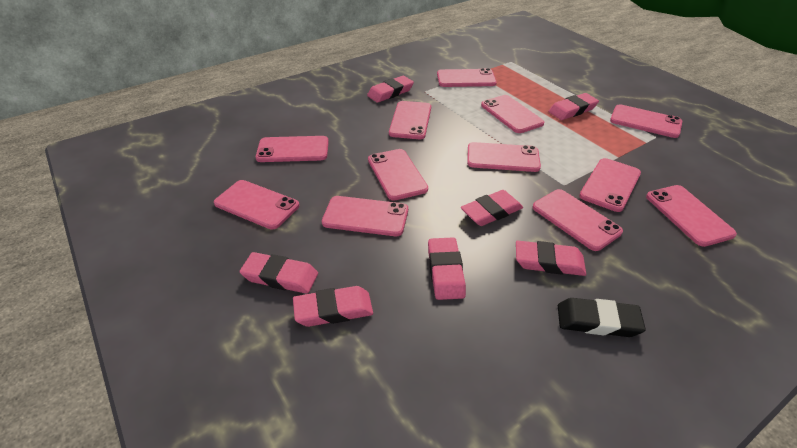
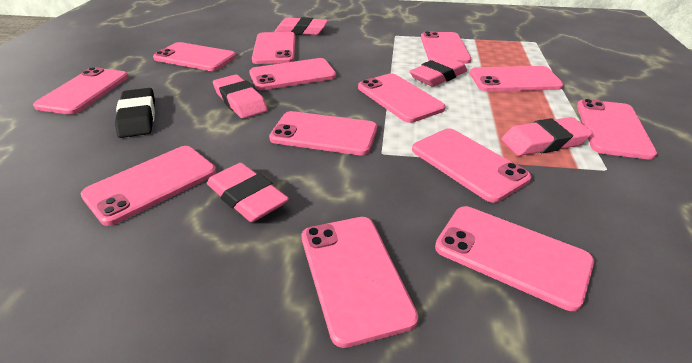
pink eraser: 7 -> 5
pink phone: 12 -> 13

